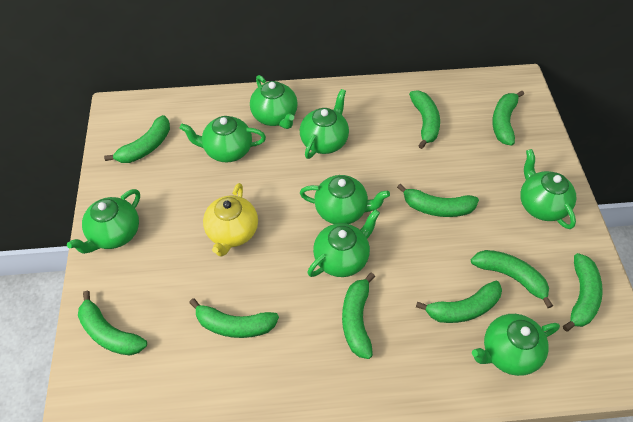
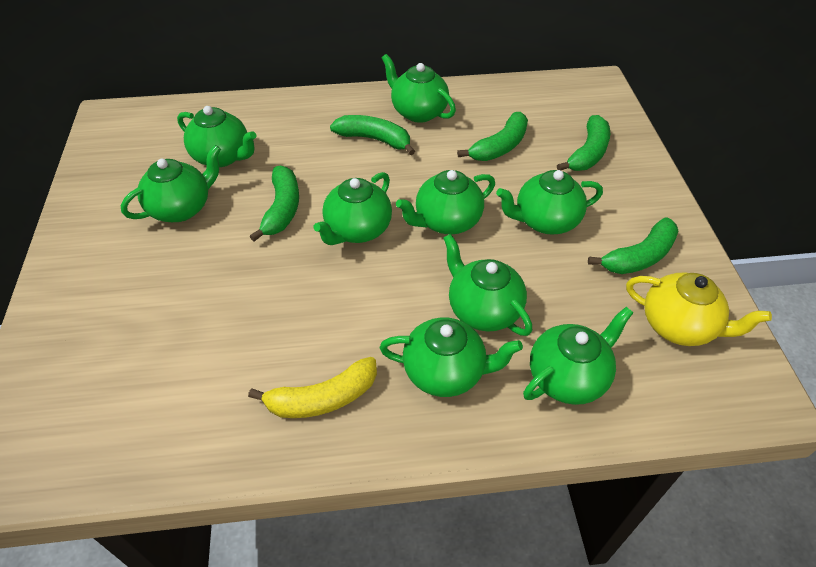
green banana: 10 -> 5
green teapot: 8 -> 9
yellow banana: 0 -> 1

